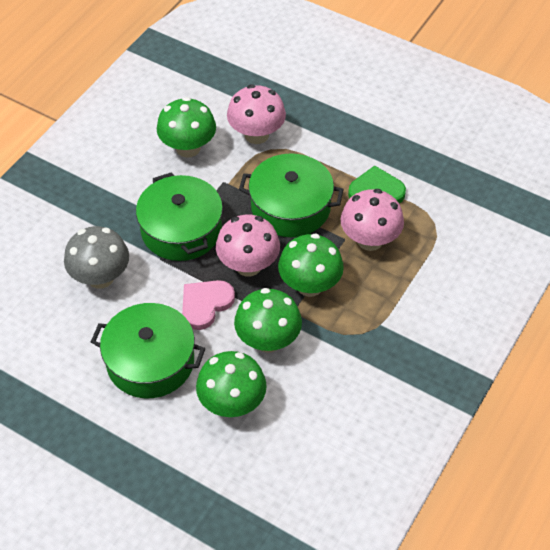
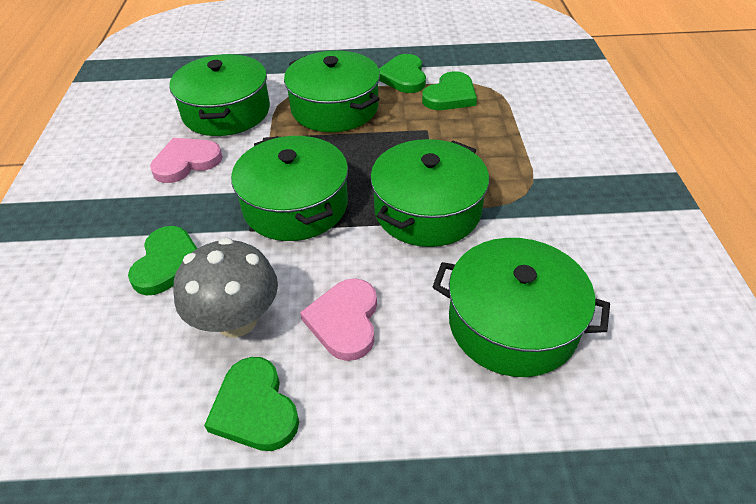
green heart: 1 -> 4
green mushroom: 4 -> 0
green pot: 3 -> 5
pink heart: 1 -> 2
pink mushroom: 3 -> 0

